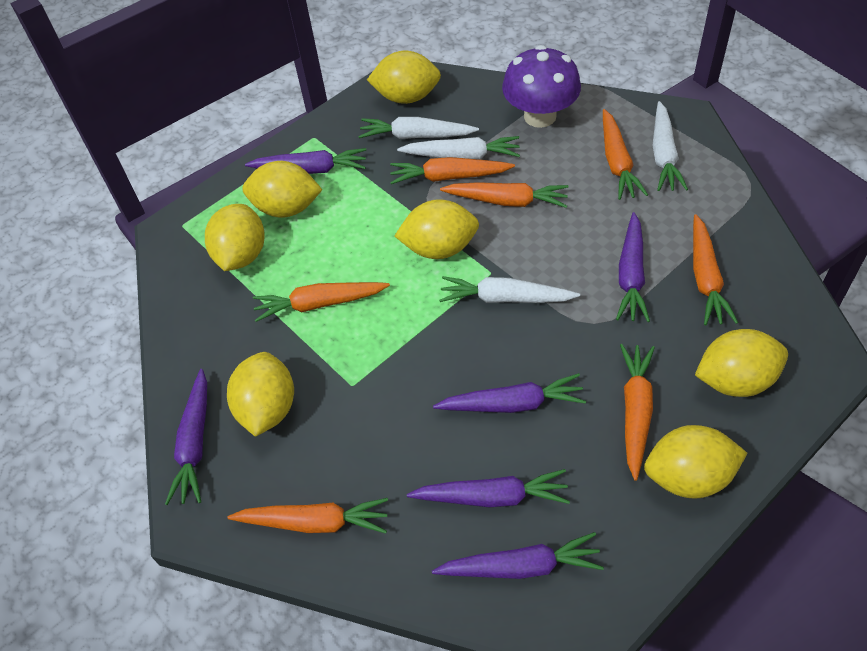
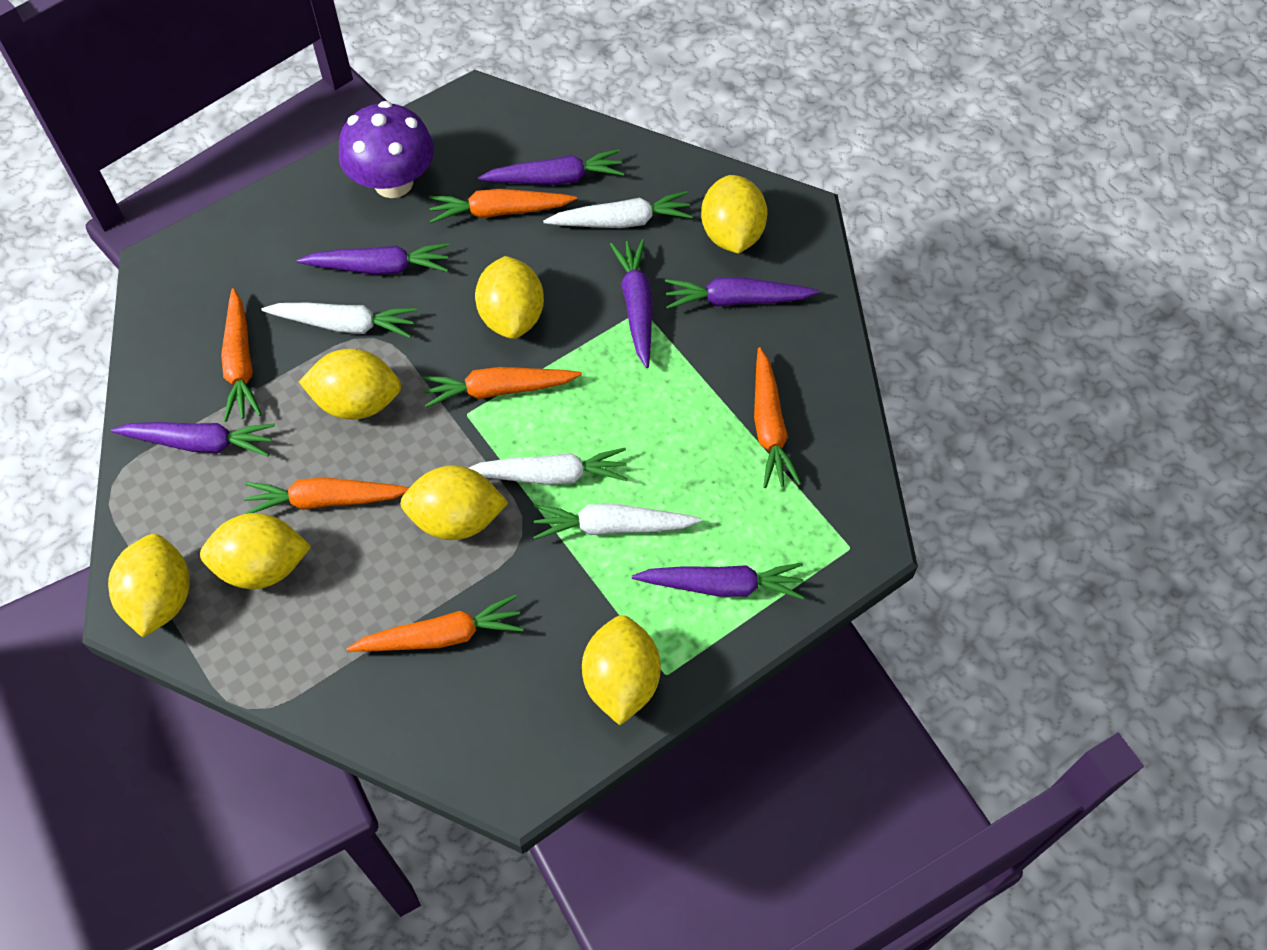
orange carrot: 7 -> 6

